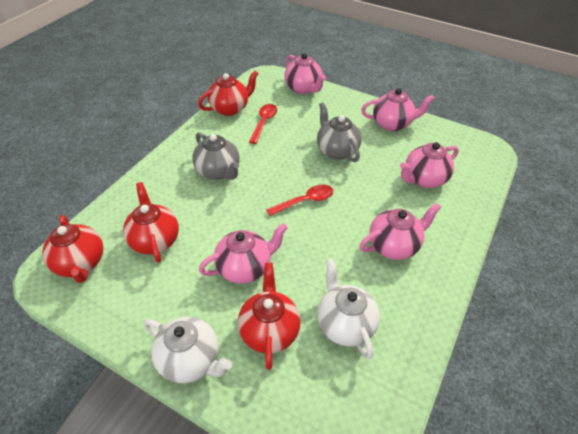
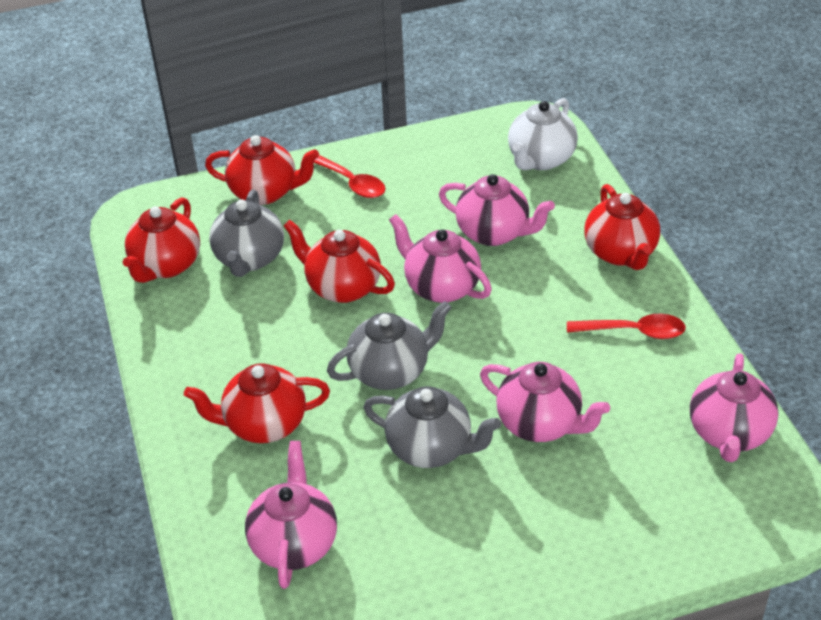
grey teapot: 2 -> 3
red teapot: 4 -> 5
white teapot: 2 -> 1

